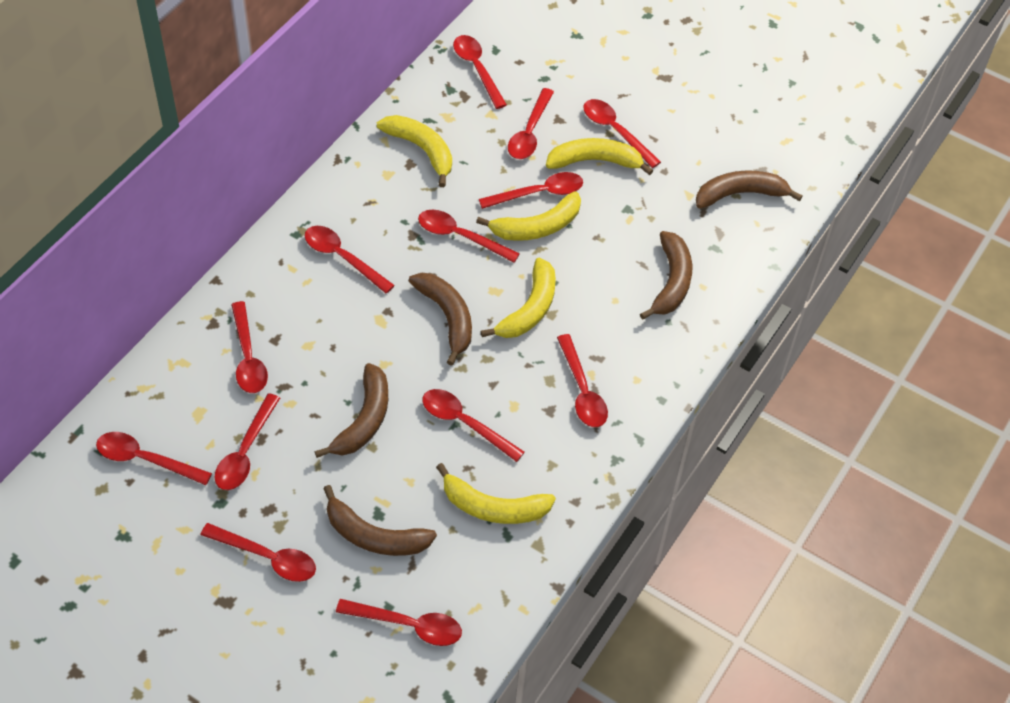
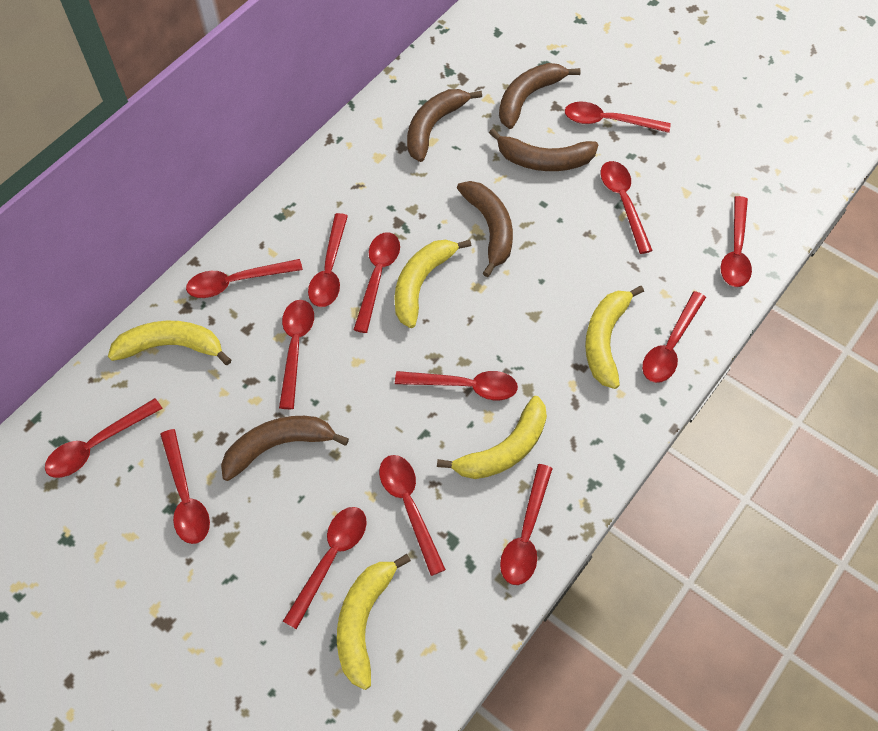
red spoon: 13 -> 14

